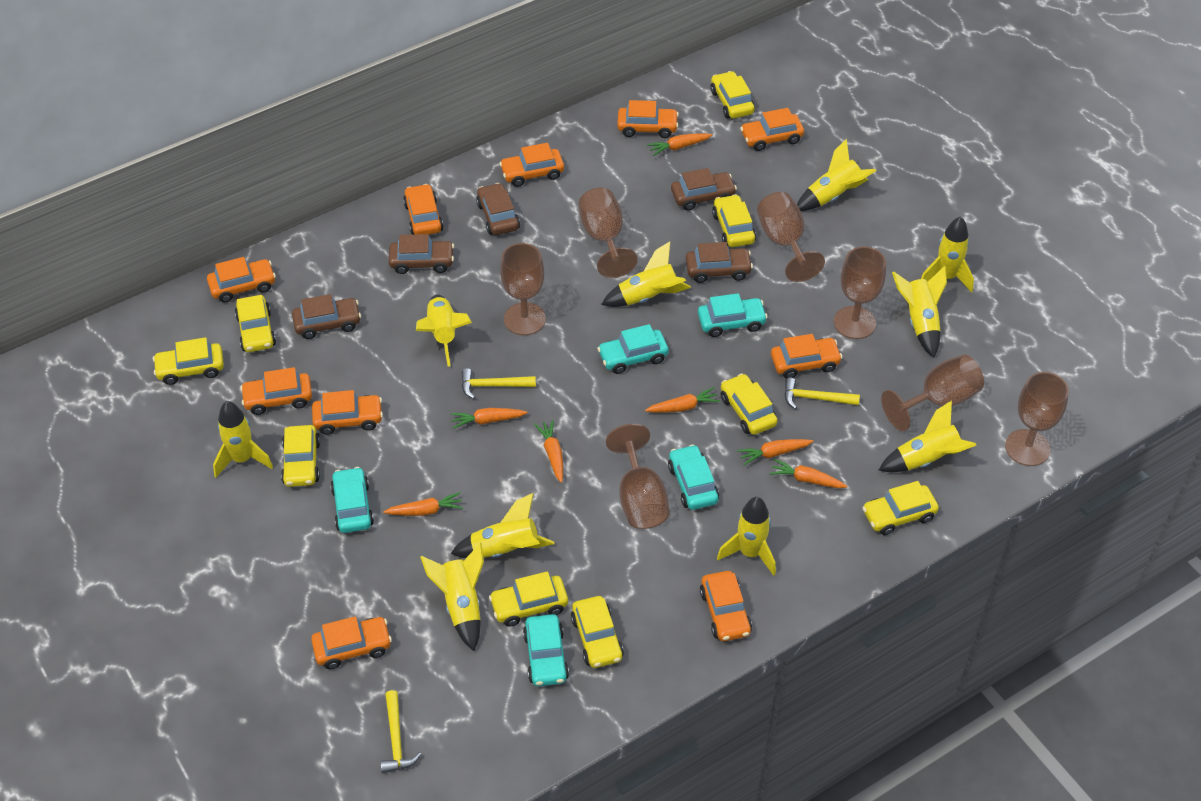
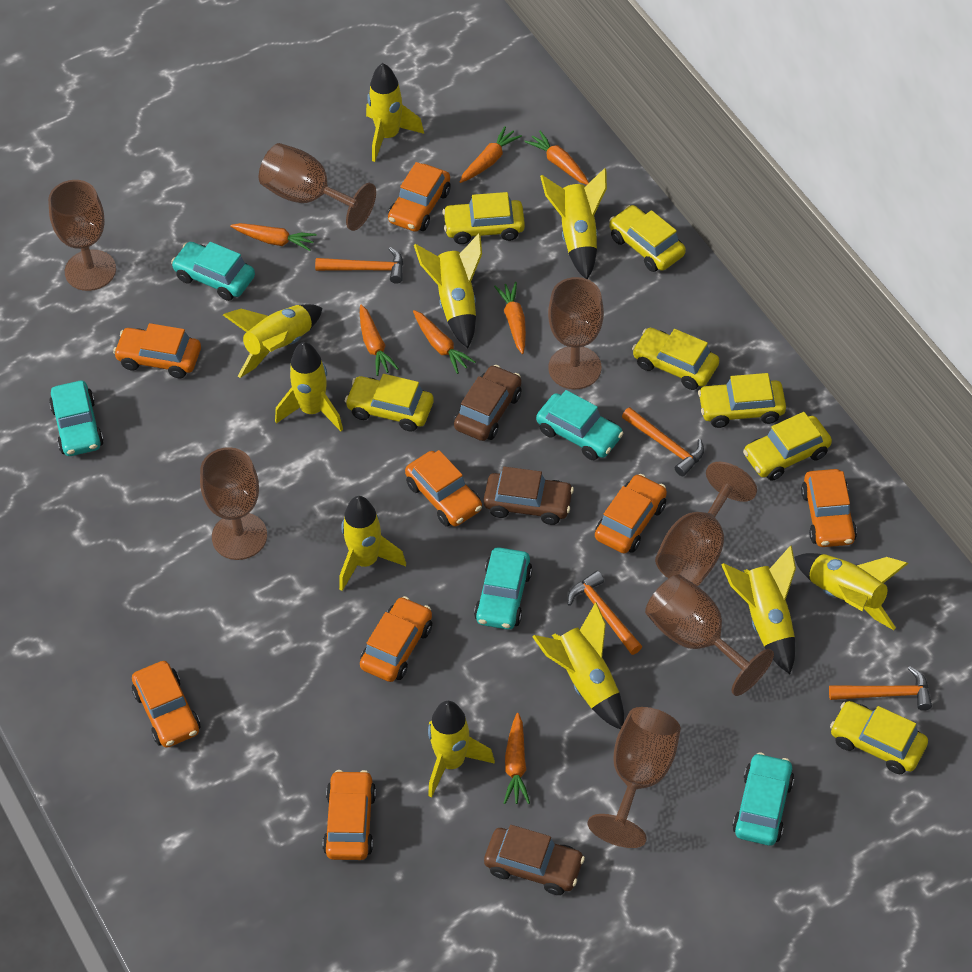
brown car: 5 -> 3
orange car: 10 -> 8
orange hammer: 0 -> 4
yellow car: 9 -> 7
yellow hammer: 3 -> 0

